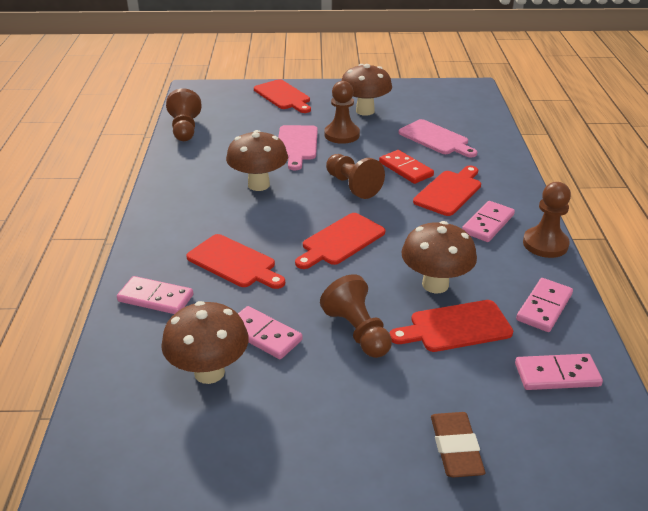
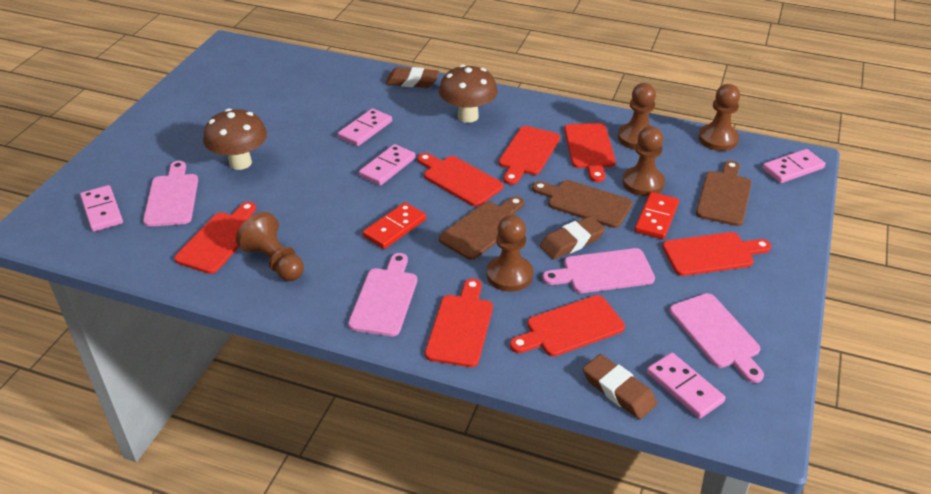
brown cutting board: 0 -> 3
brown eraser: 1 -> 3
brown mushroom: 4 -> 2
pink cutting board: 2 -> 4
red cutting board: 5 -> 7
red domino: 1 -> 2

